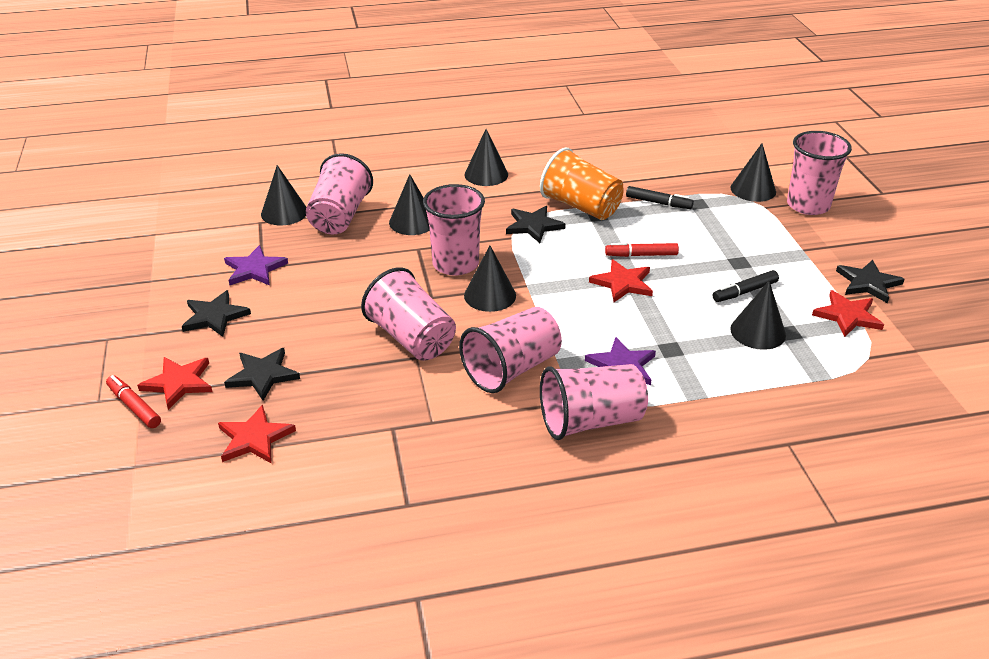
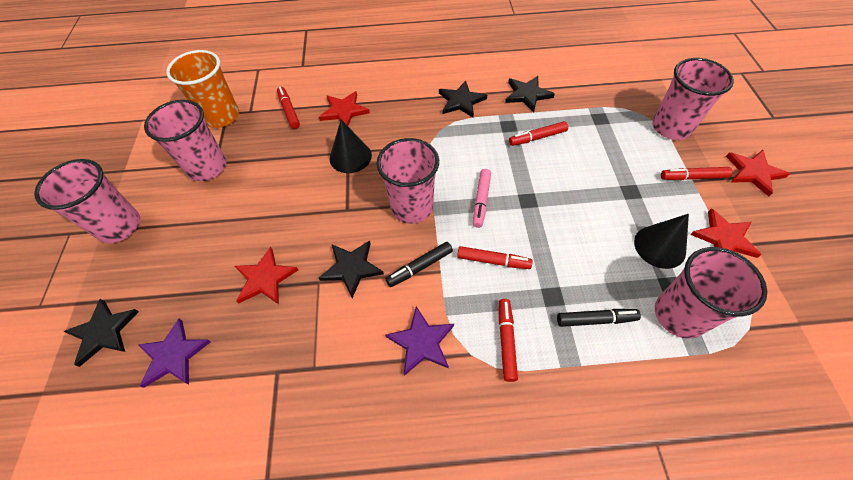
black cone: 6 -> 2
pink cup: 6 -> 5
pink marker: 0 -> 1
red marker: 2 -> 5

